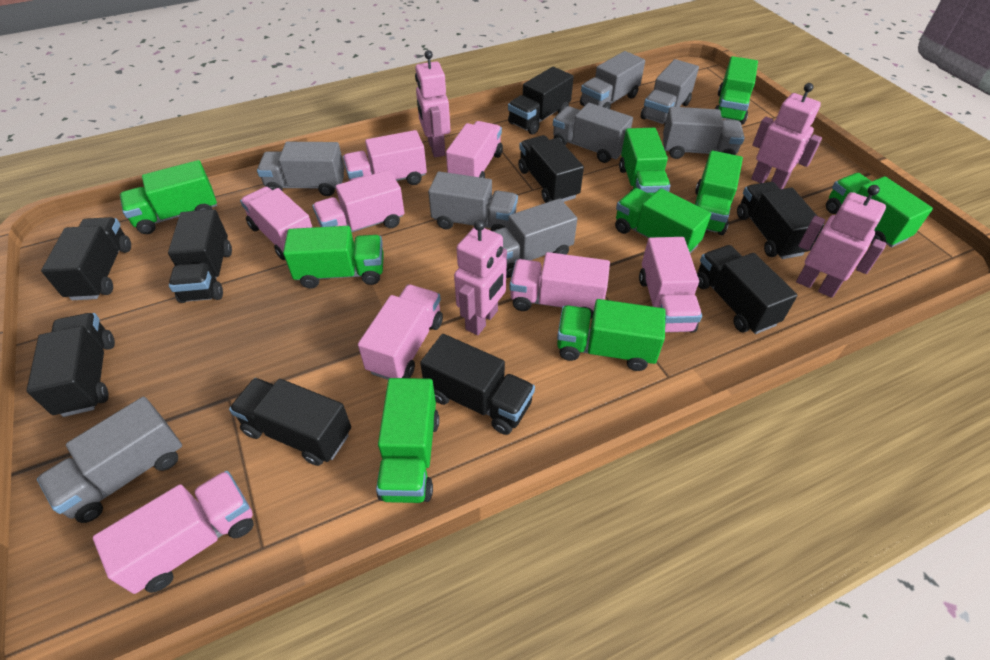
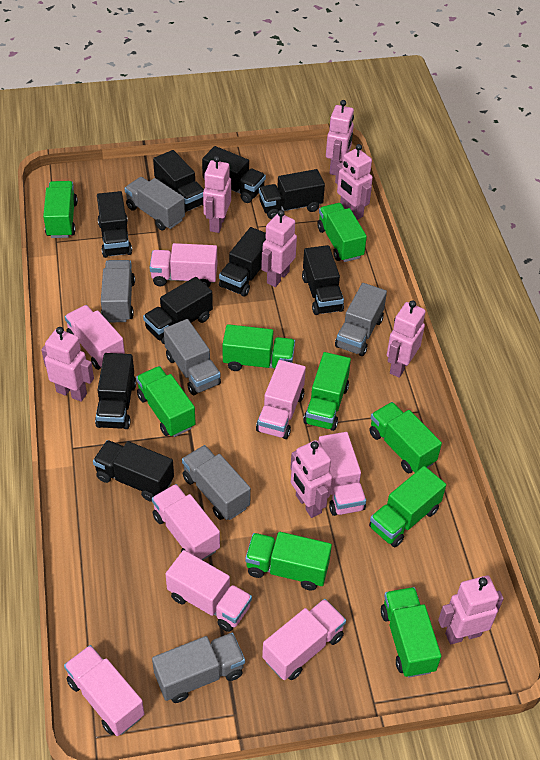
grey truck: 8 -> 6
pink robot: 4 -> 8

